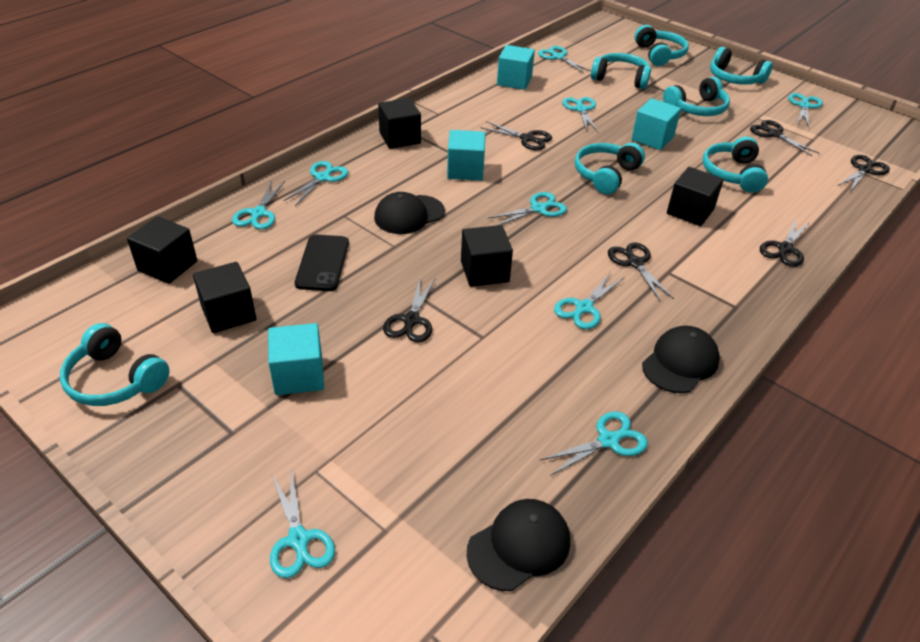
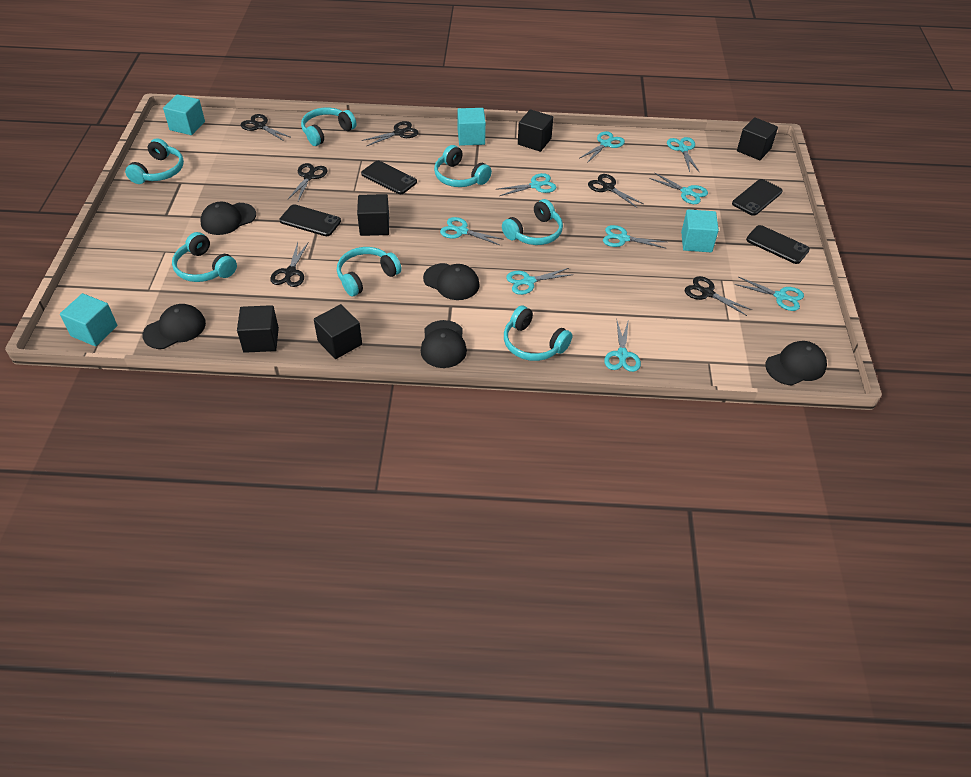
black cap: 3 -> 5
black phone: 1 -> 4

